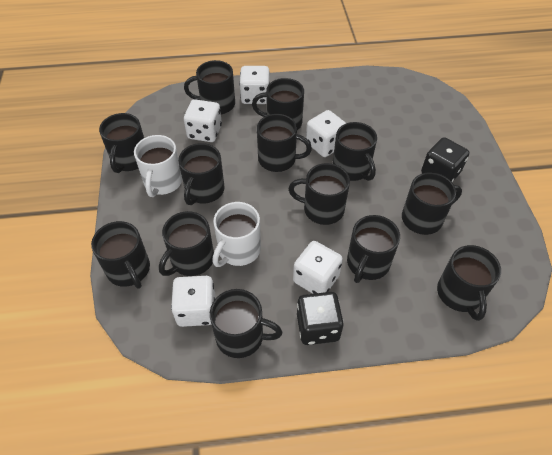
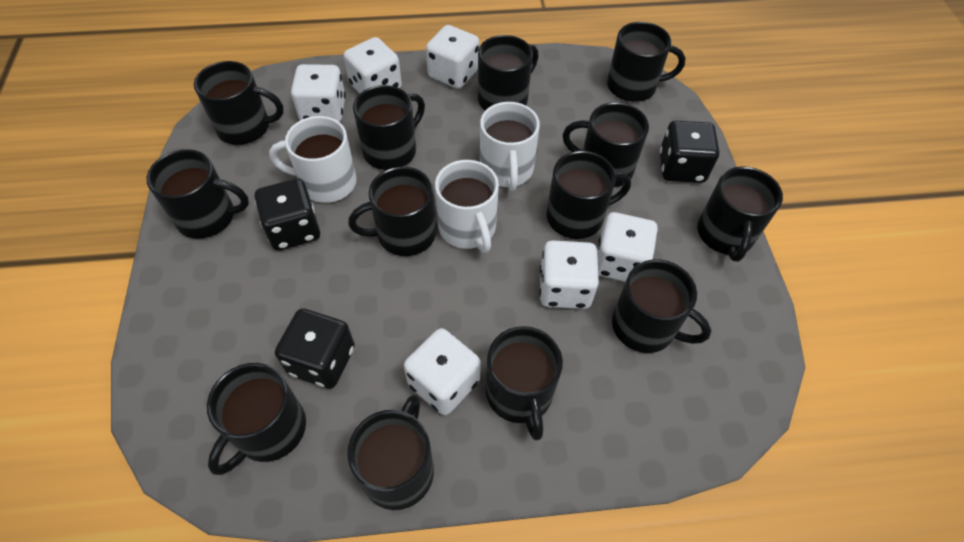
black dice: 2 -> 3
white dice: 5 -> 6
white mug: 2 -> 3

